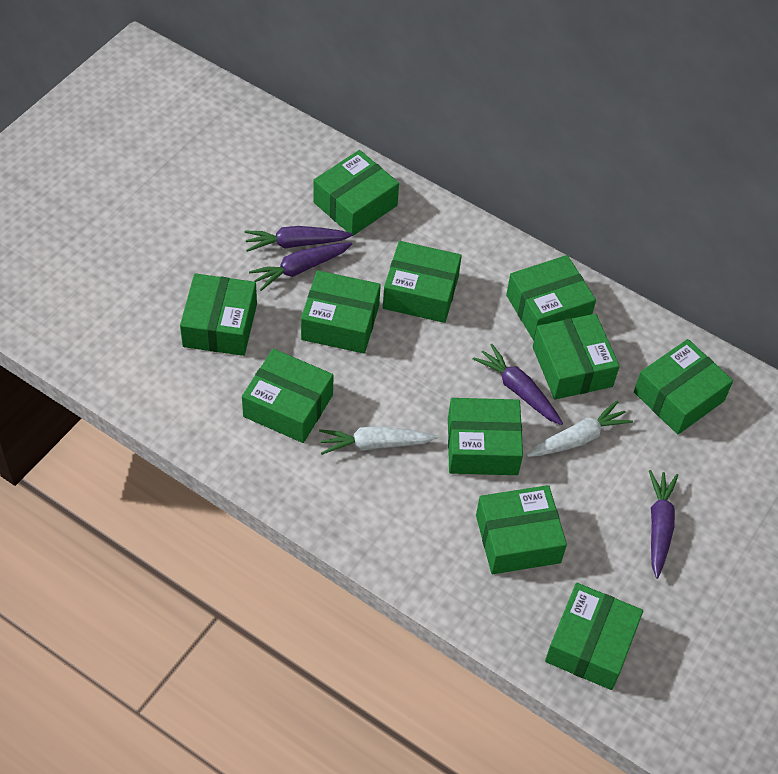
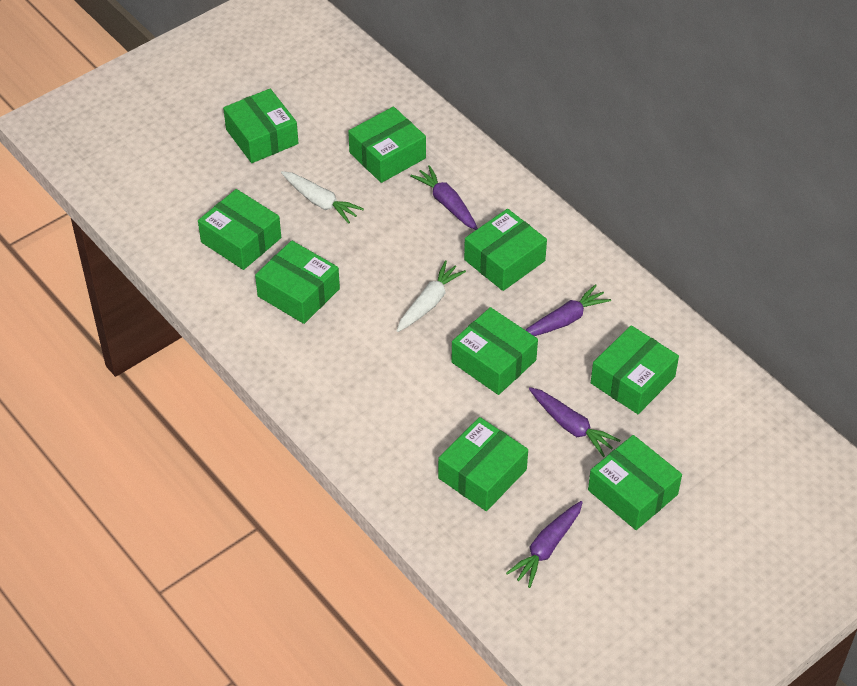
green box: 11 -> 9

